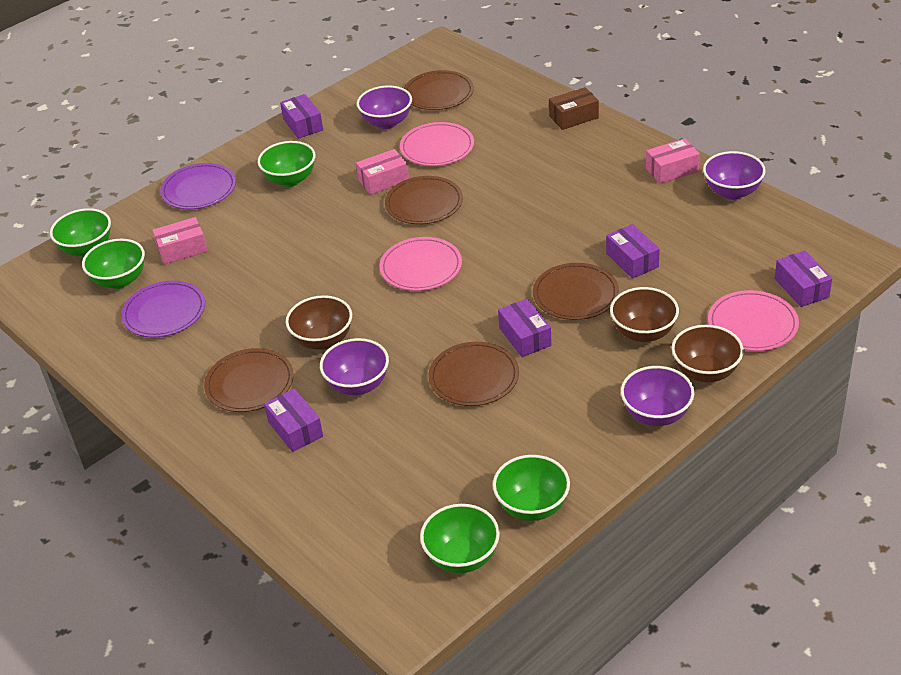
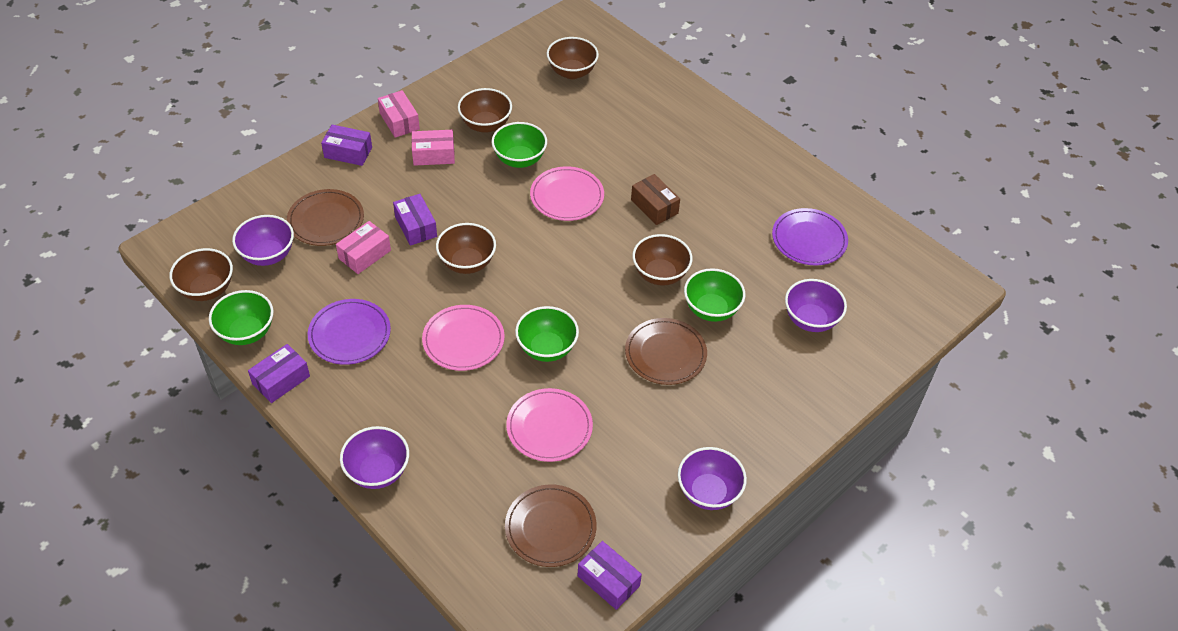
brown bowl: 3 -> 5
brown plate: 5 -> 3
green bowl: 5 -> 4
purple box: 5 -> 4

